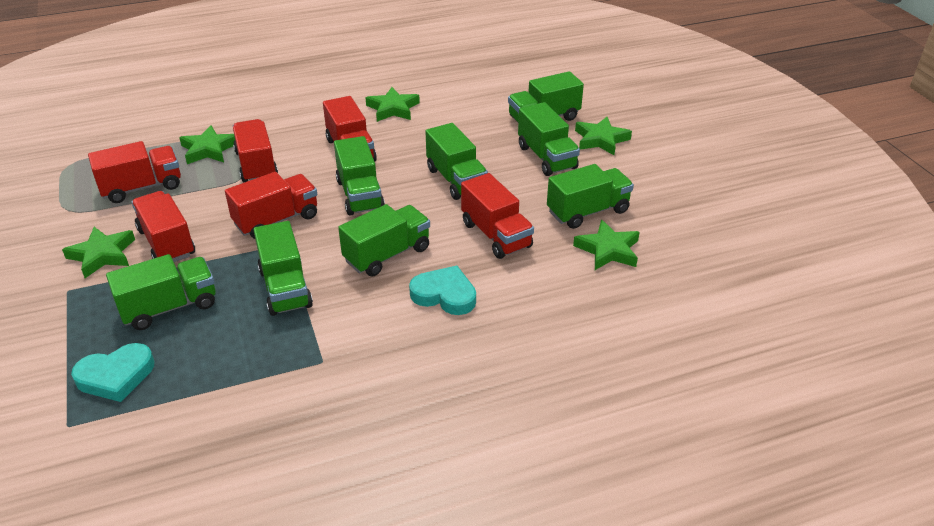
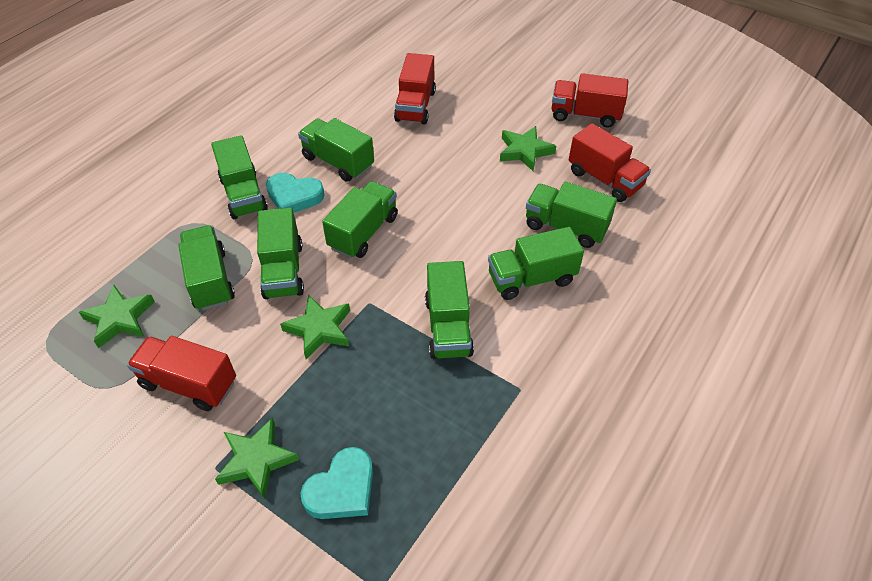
green star: 5 -> 4
red truck: 6 -> 4

